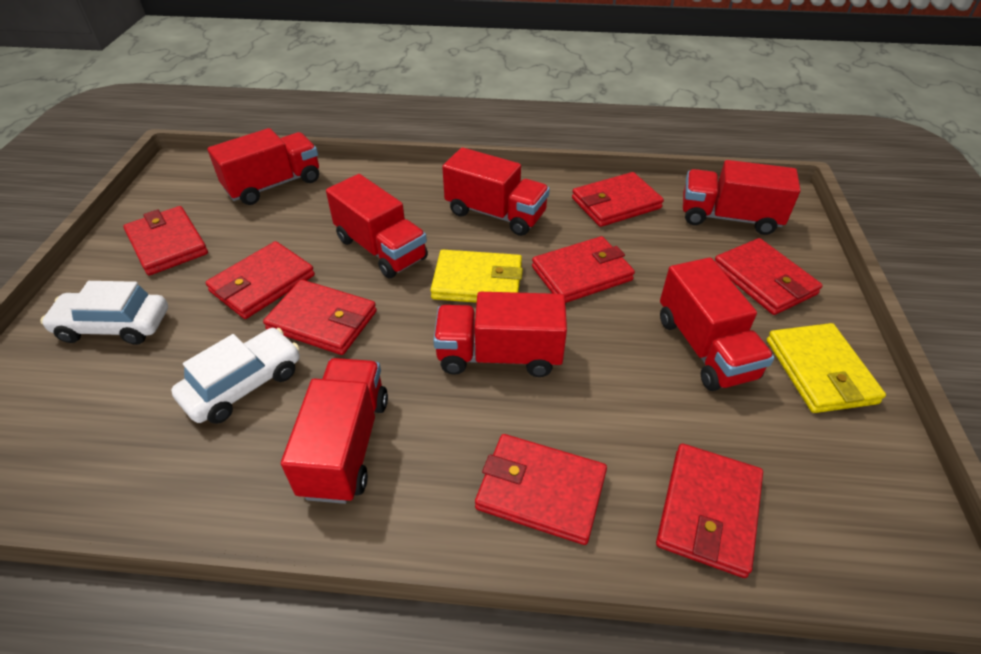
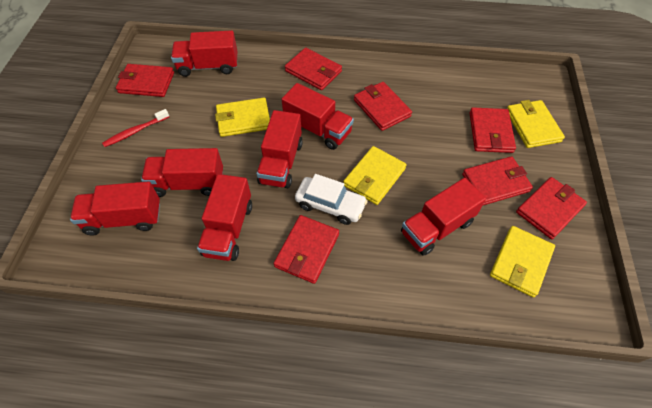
red toothbrush: 0 -> 1
red wallet: 8 -> 7
white car: 2 -> 1
yellow wallet: 2 -> 4

